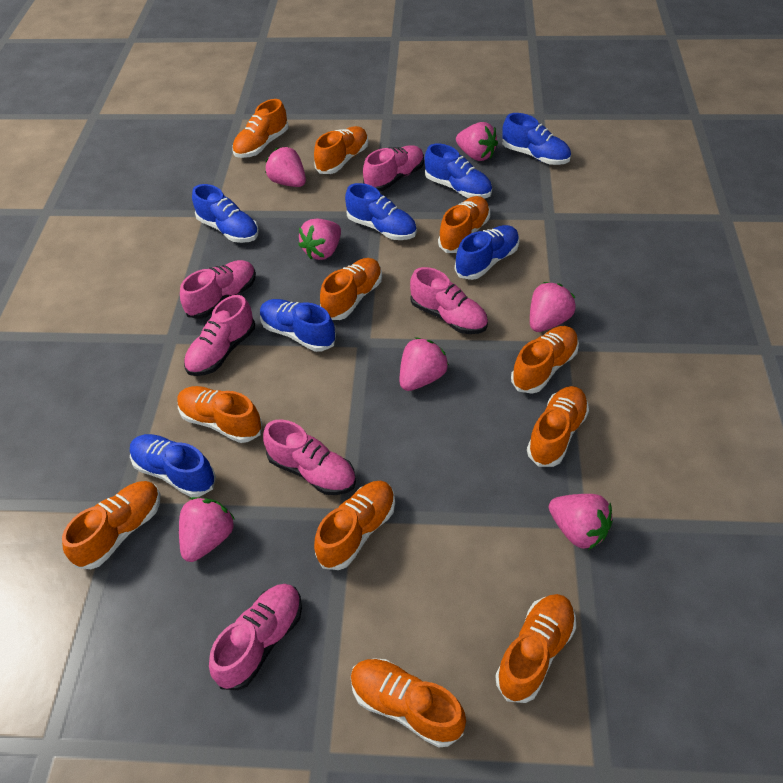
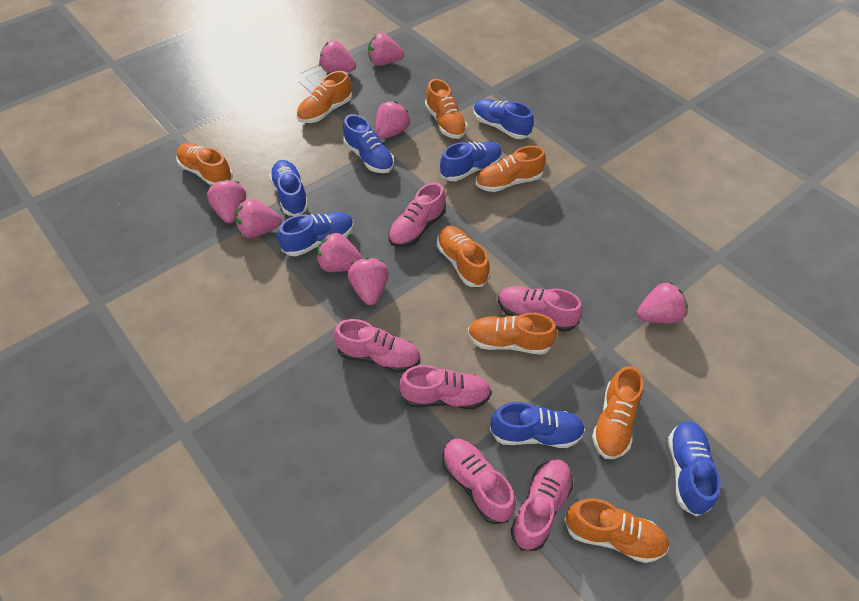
orange shoe: 11 -> 8
pink strawberry: 7 -> 8

